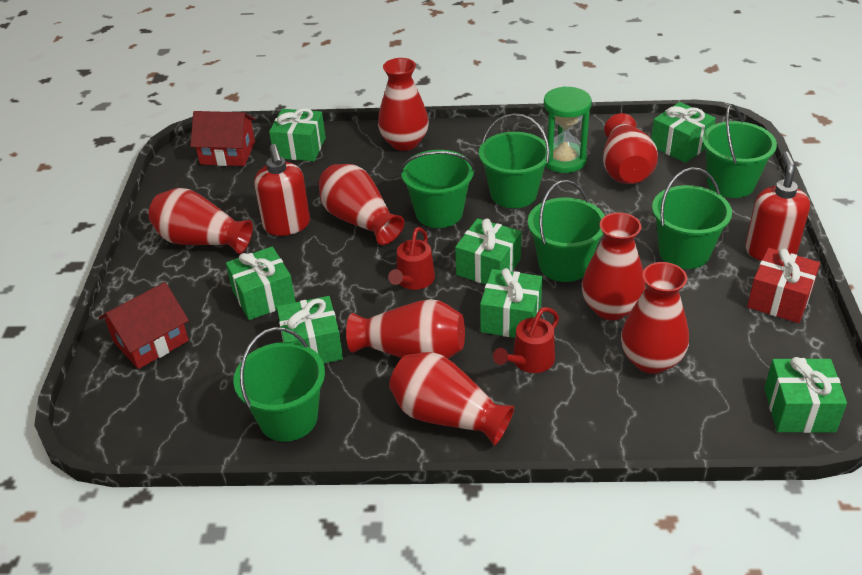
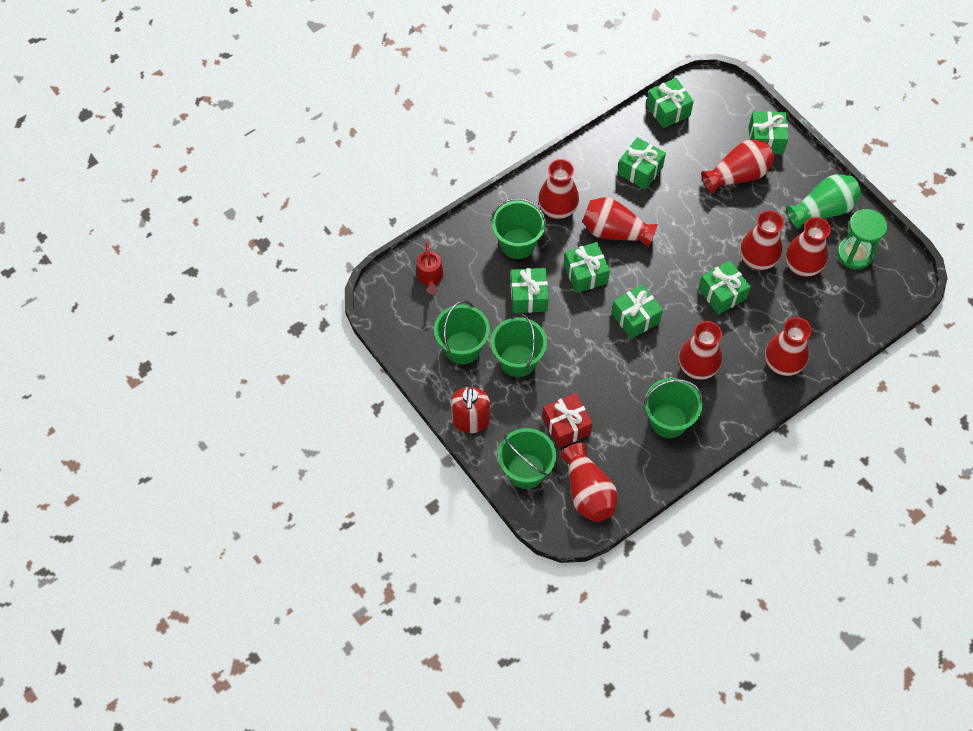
green bucket: 6 -> 5
green vase: 0 -> 1
red house: 2 -> 0
red soap dispenser: 2 -> 1
red watering can: 2 -> 1

